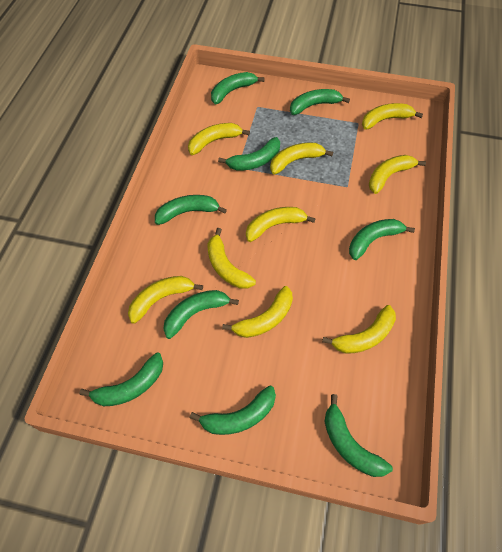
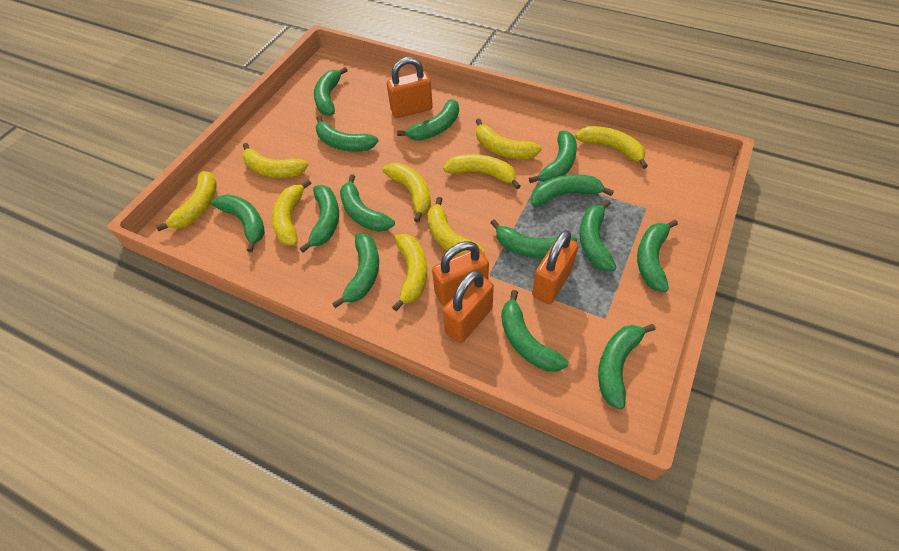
green banana: 9 -> 14
orange padlock: 0 -> 4

